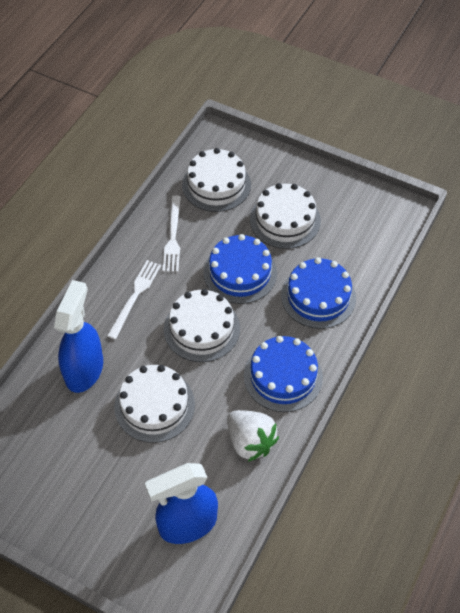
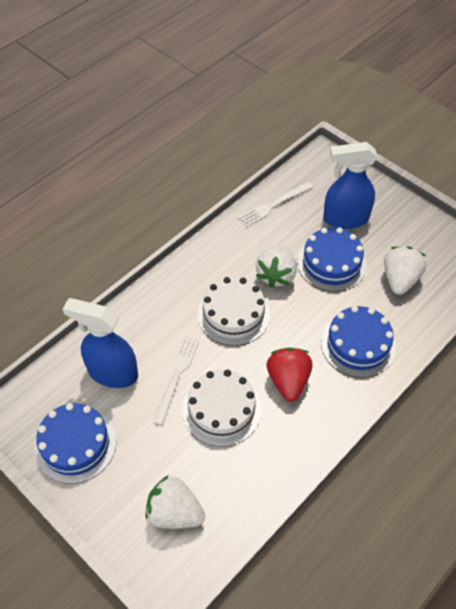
red strawberry: 0 -> 1
white cake: 4 -> 2
white strawberry: 1 -> 3

